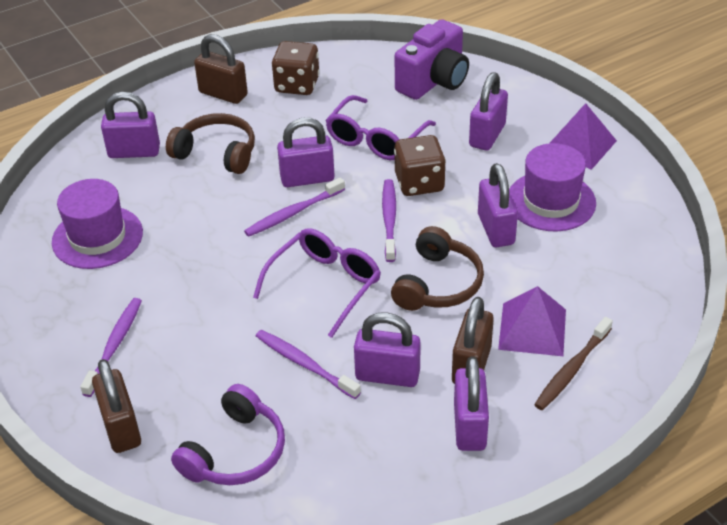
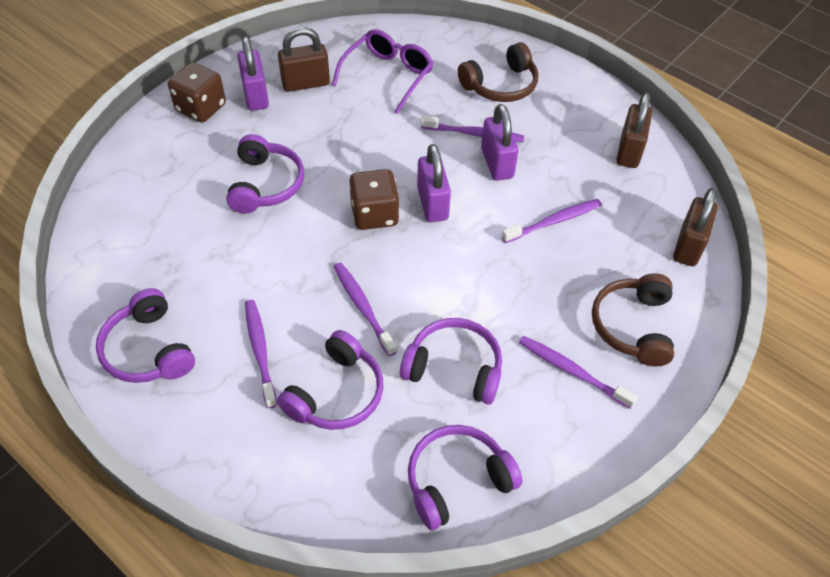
brown toothbrush: 1 -> 0
purple camera: 1 -> 0
purple glasses: 2 -> 1
purple hat: 2 -> 0
purple headphones: 1 -> 5
purple padlock: 6 -> 3
purple pyramid: 2 -> 0
purple toothbrush: 4 -> 5

